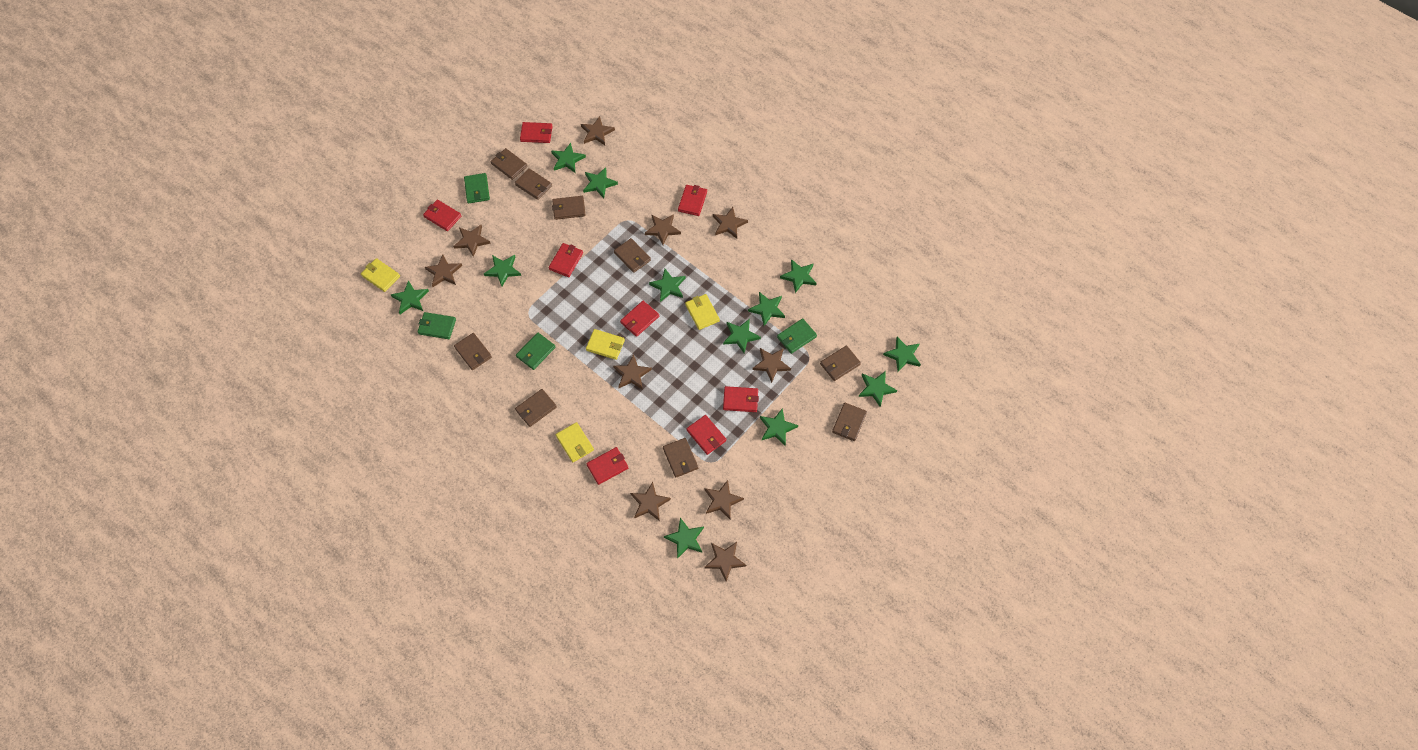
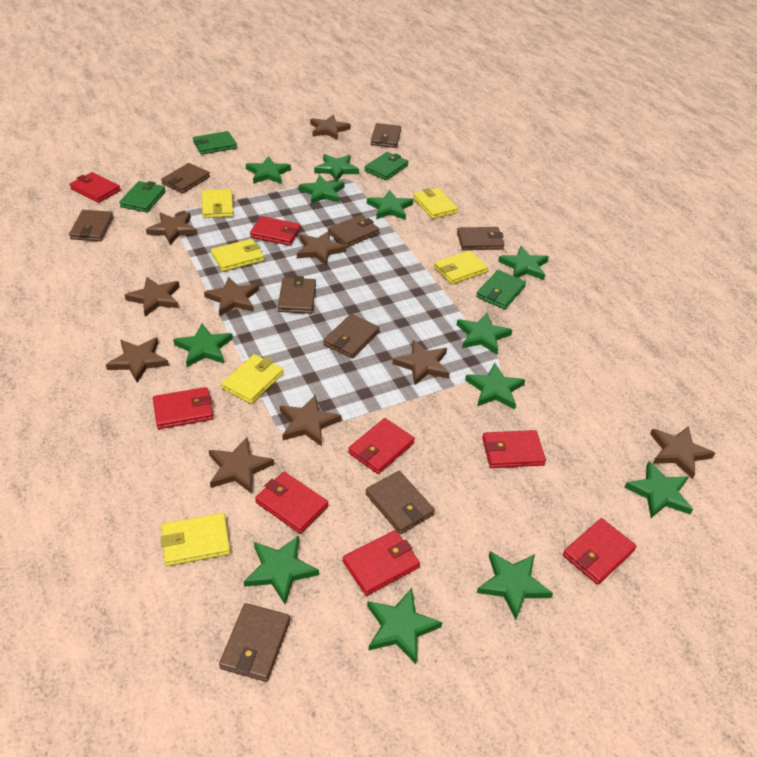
yellow wallet: 4 -> 6

